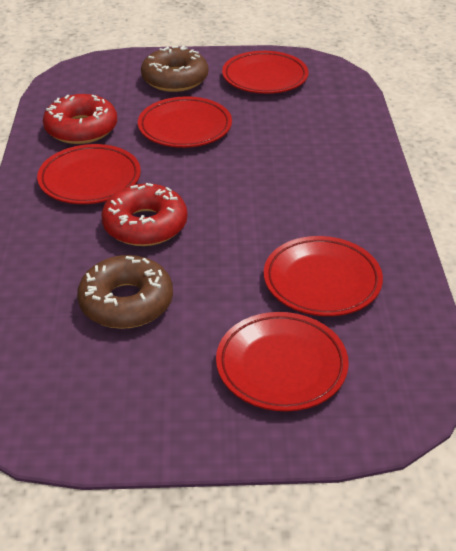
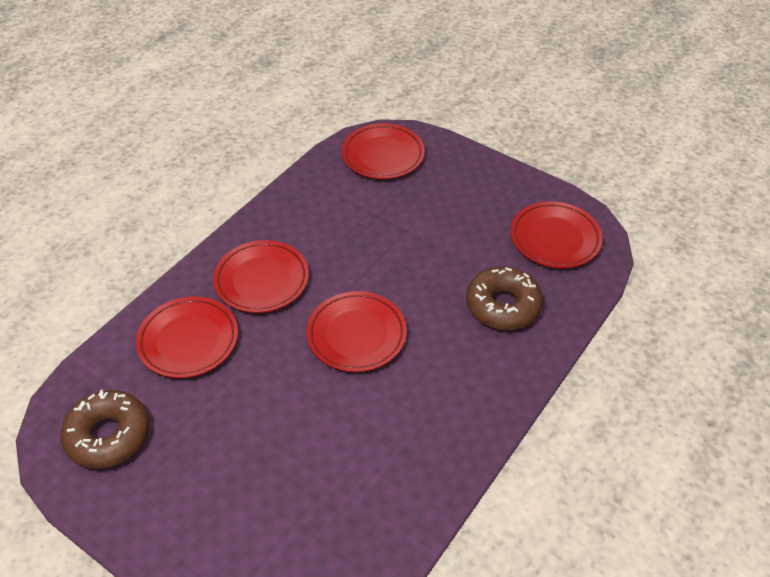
red donut: 2 -> 0

